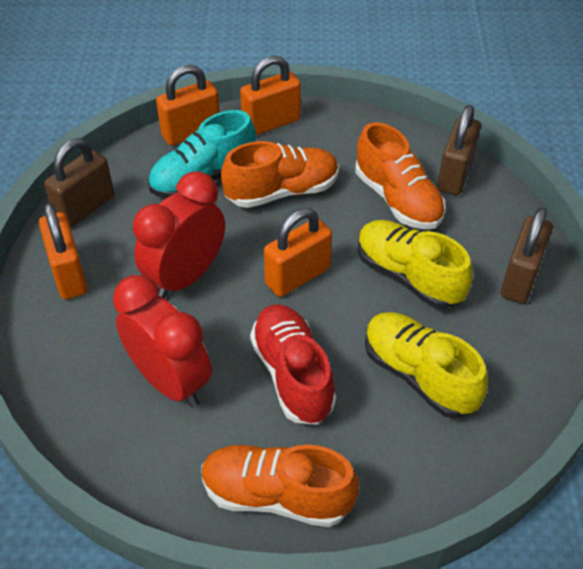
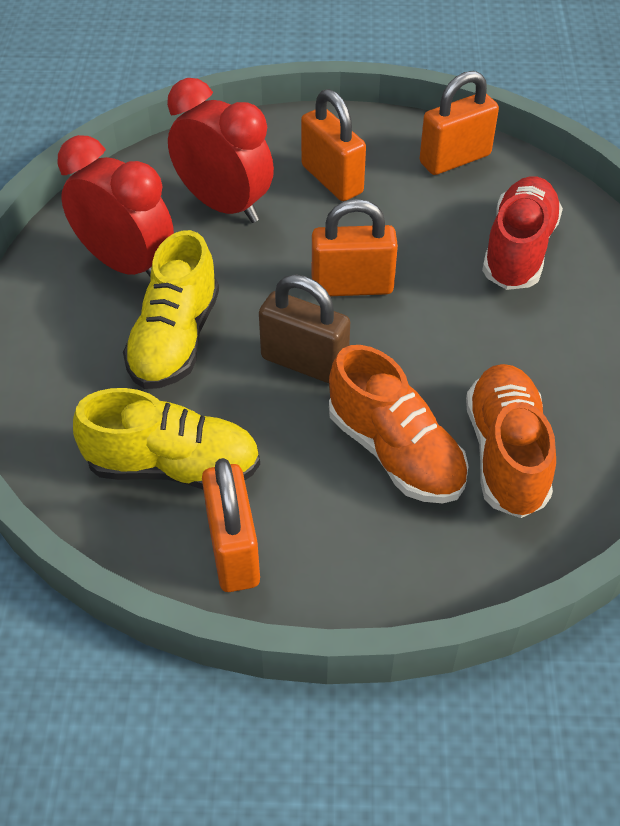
brown padlock: 3 -> 1
orange shoe: 3 -> 2
turquoise shoe: 1 -> 0

